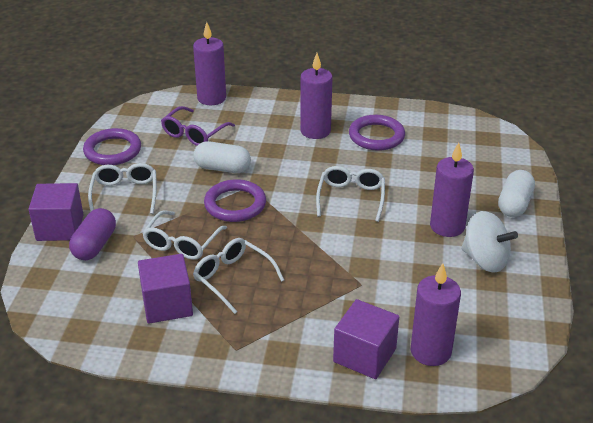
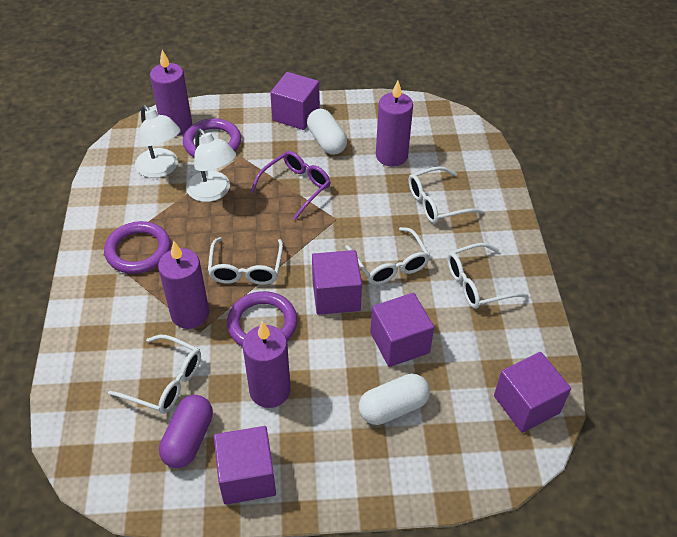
purple cube: 3 -> 5
white glasses: 4 -> 5
white lamp: 0 -> 2
white spinning top: 1 -> 0

